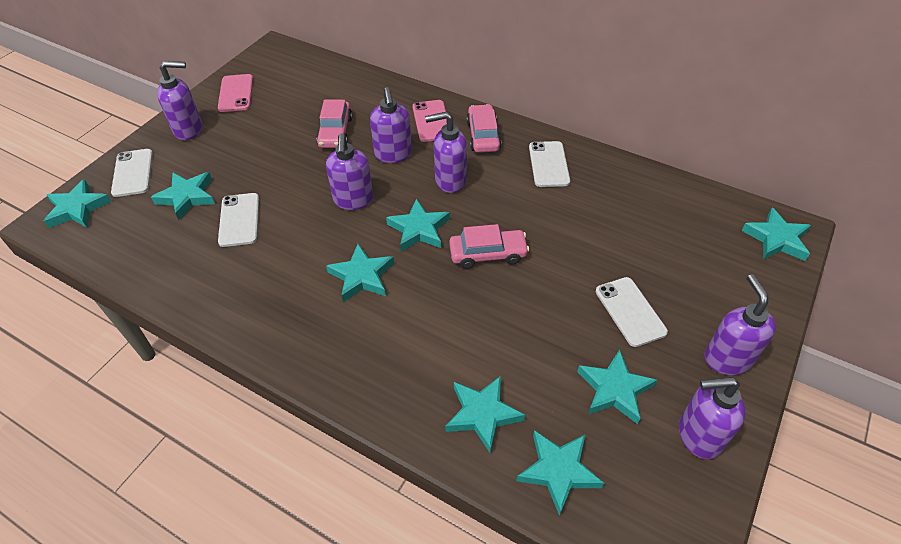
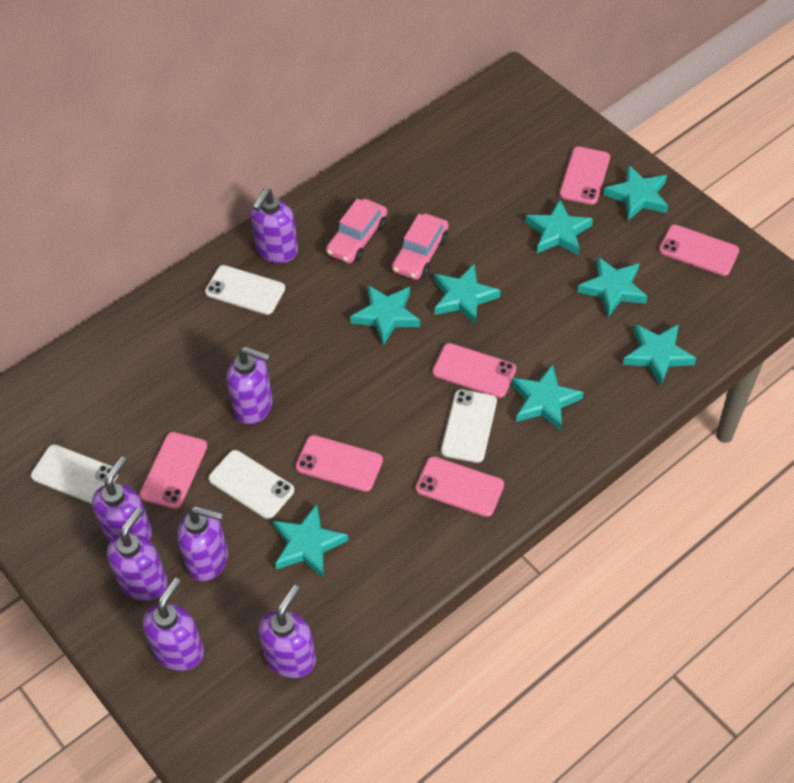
pink car: 3 -> 2
pink phone: 2 -> 6
purple soap dispenser: 6 -> 7

